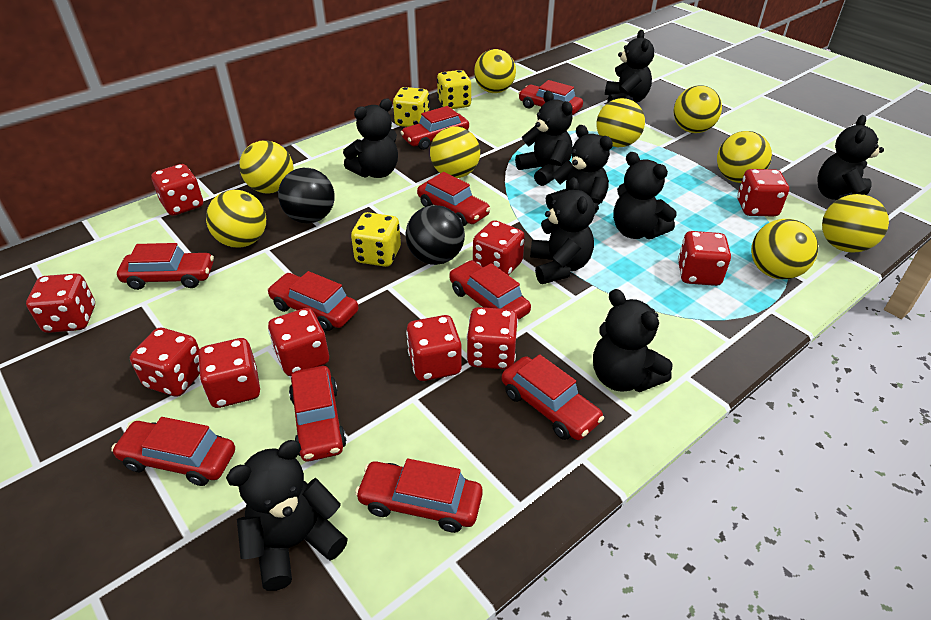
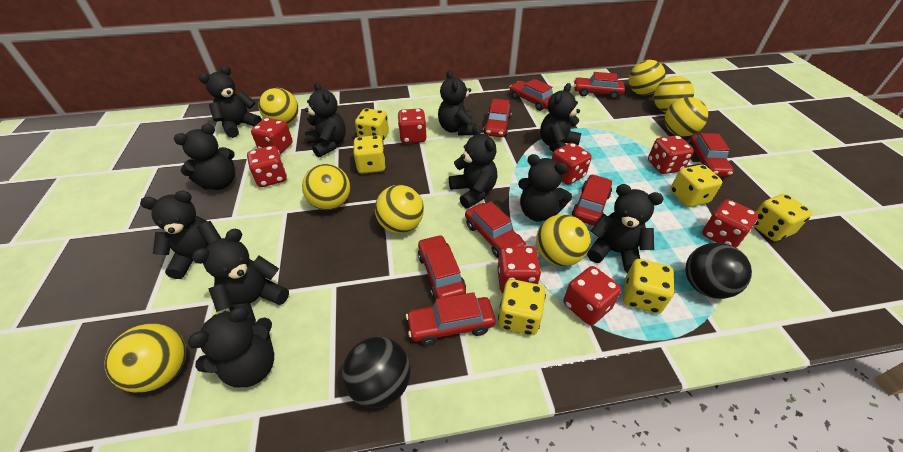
black teddy bear: 9 -> 11
red car: 10 -> 8
red dice: 10 -> 8
yellow ball: 9 -> 8
yellow dice: 3 -> 6

